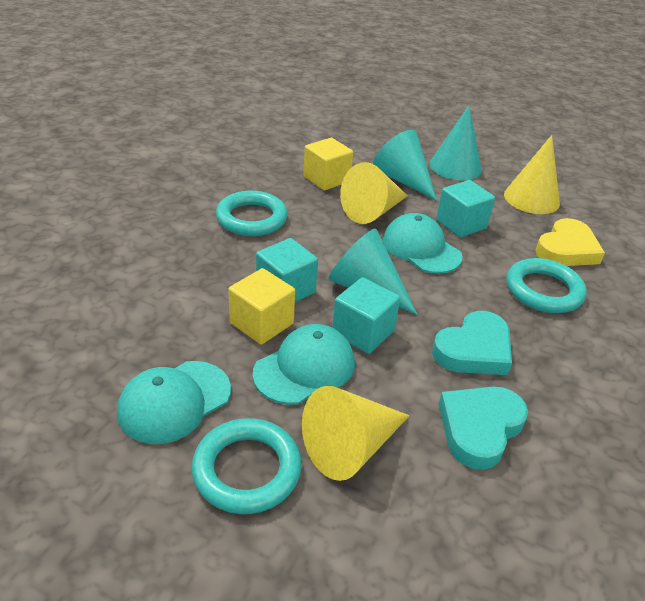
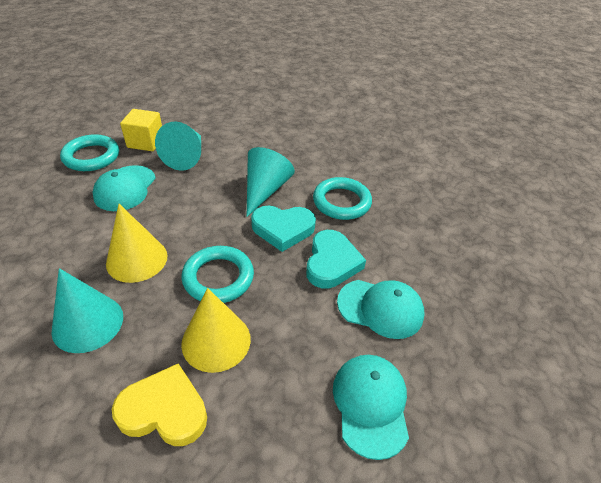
turquoise cube: 3 -> 0
yellow cone: 3 -> 2
yellow cube: 2 -> 1

